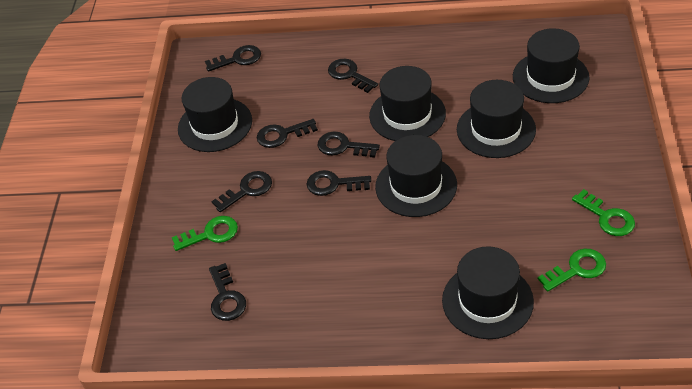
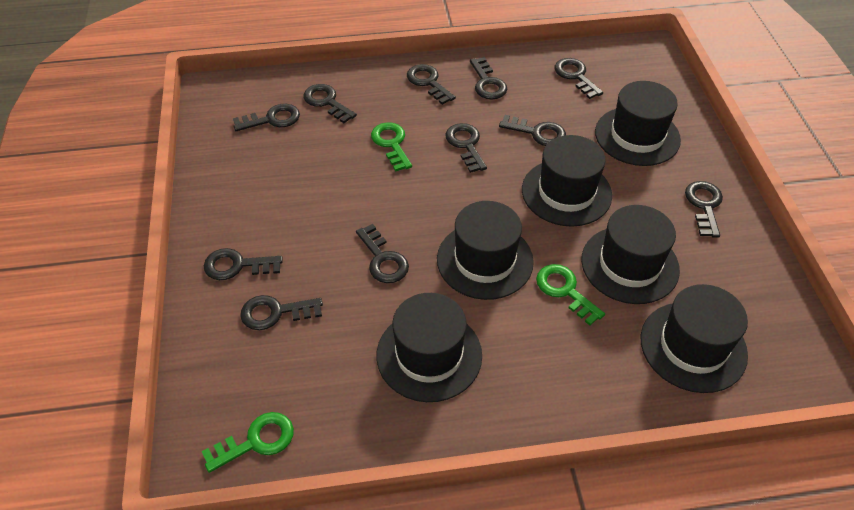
black key: 7 -> 11

